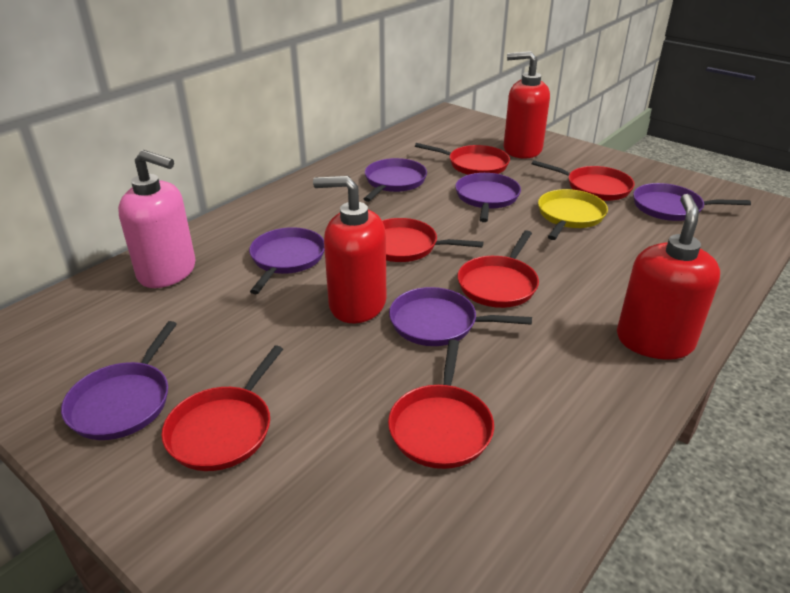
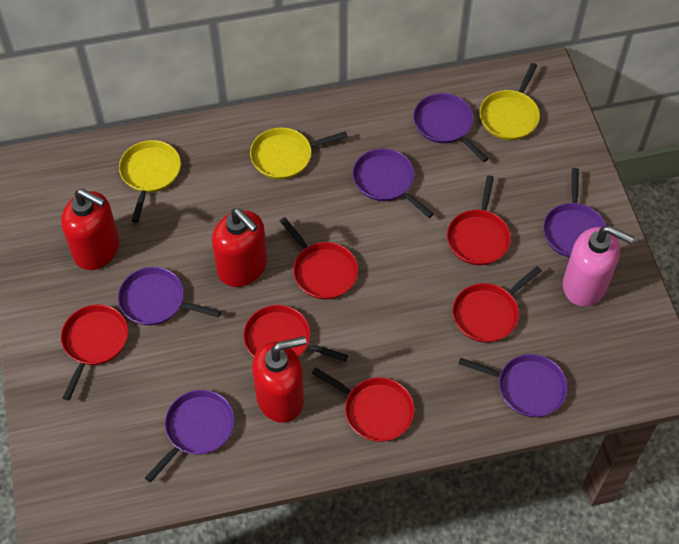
yellow pan: 1 -> 3

